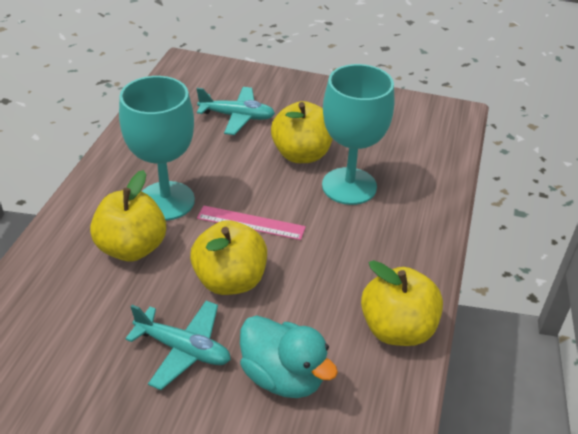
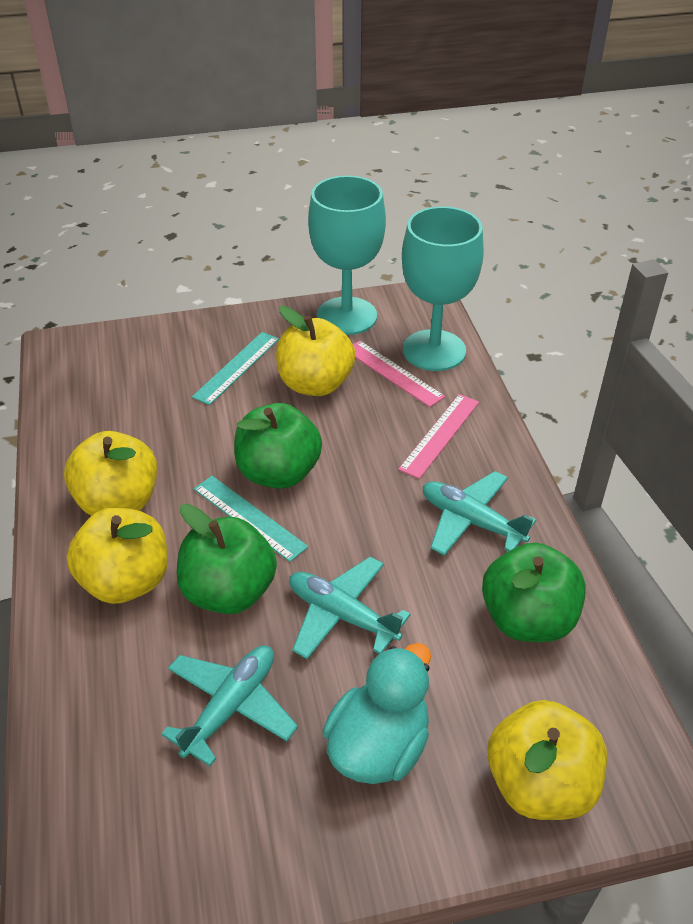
green apple: 0 -> 3
pink ruler: 1 -> 2
turquoise plane: 2 -> 3
turquoise ruler: 0 -> 2

